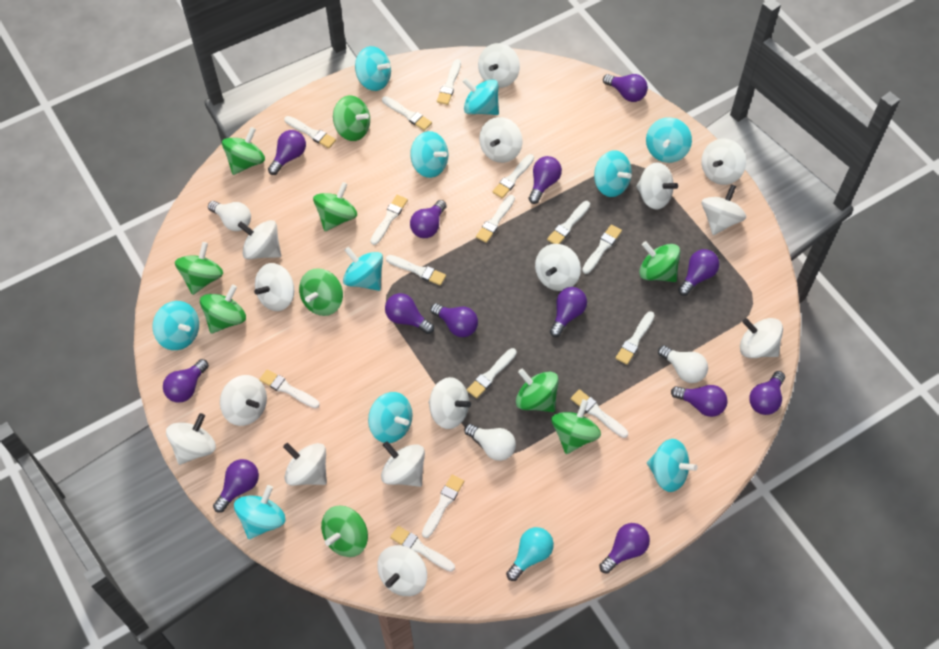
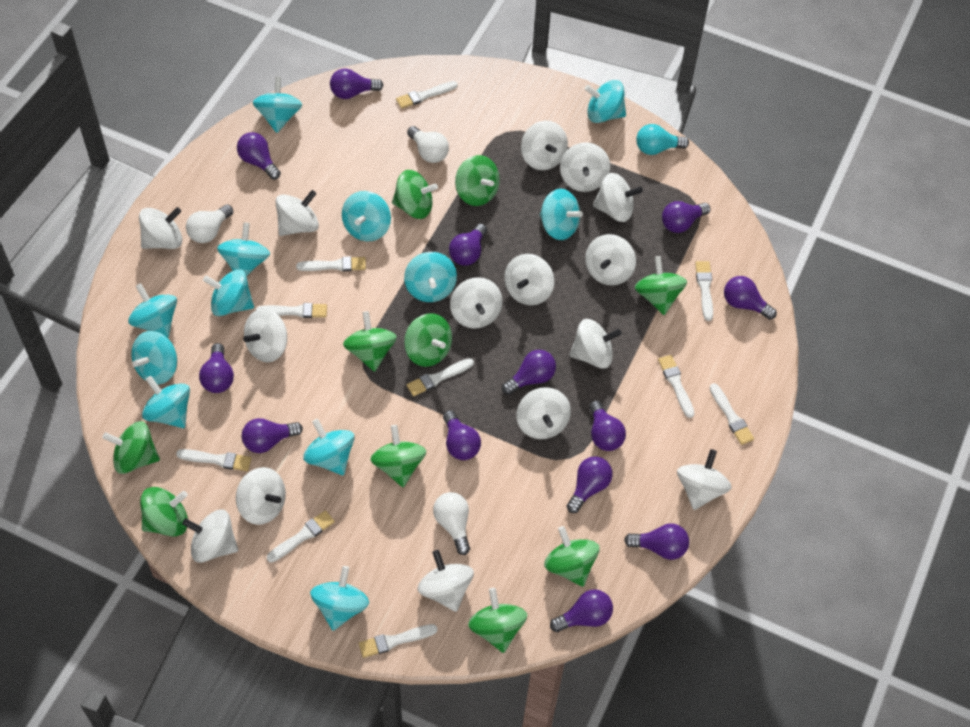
turquoise spinning top: 10 -> 12
white brush: 15 -> 10

